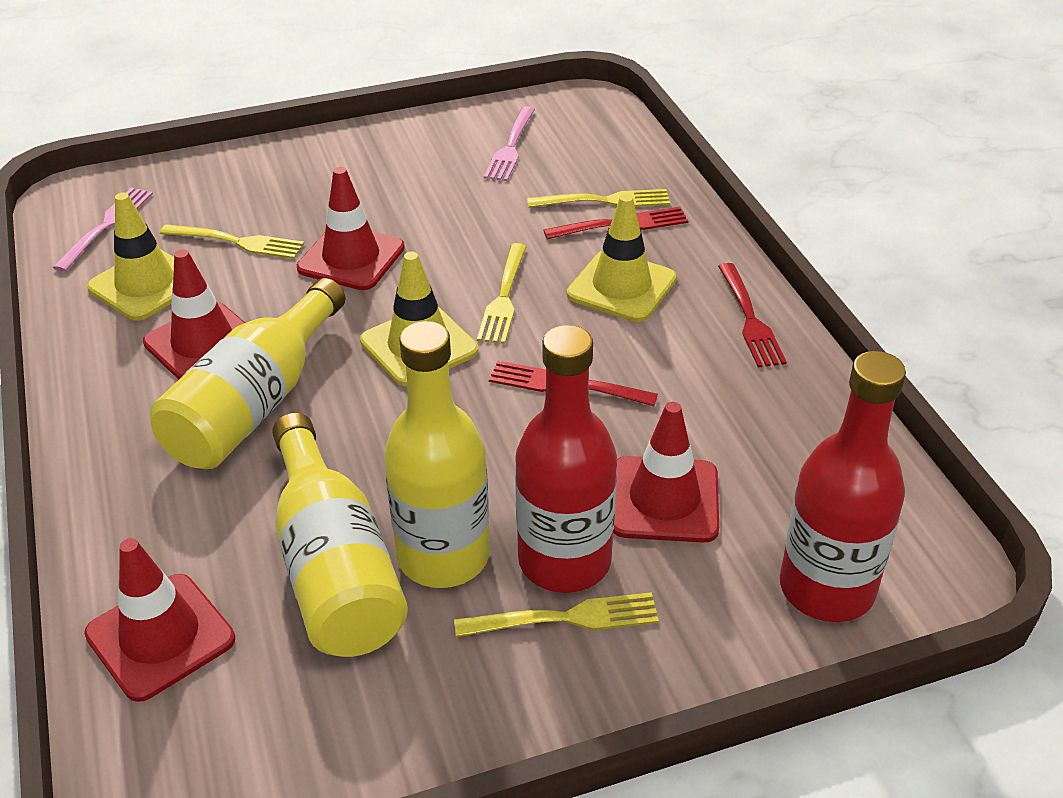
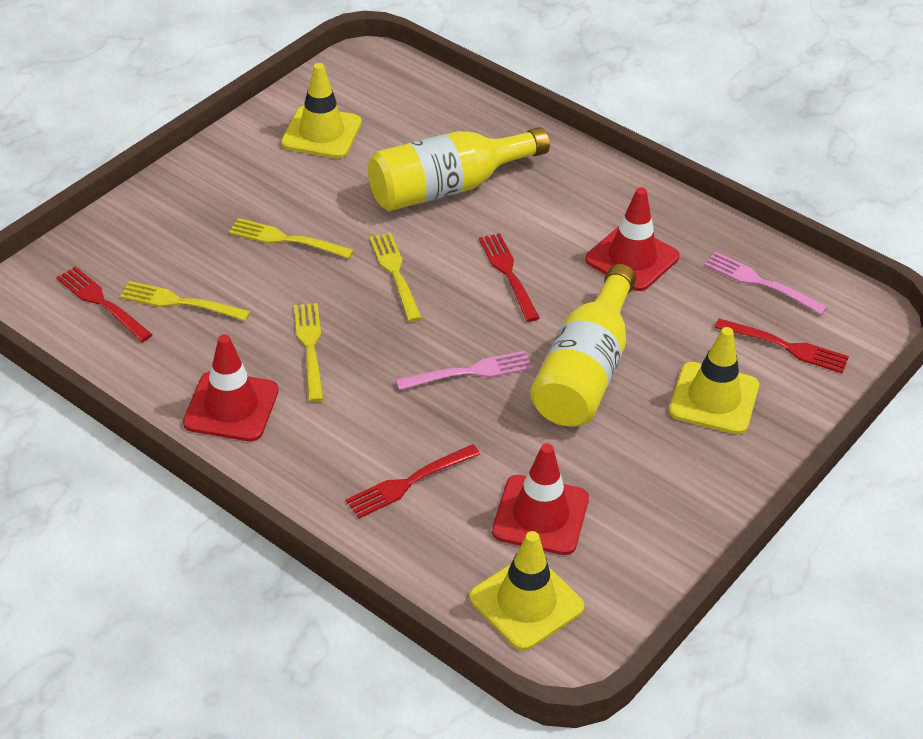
red bottle: 2 -> 0
red fork: 3 -> 4
red traffic cone: 4 -> 3
yellow bottle: 3 -> 2

